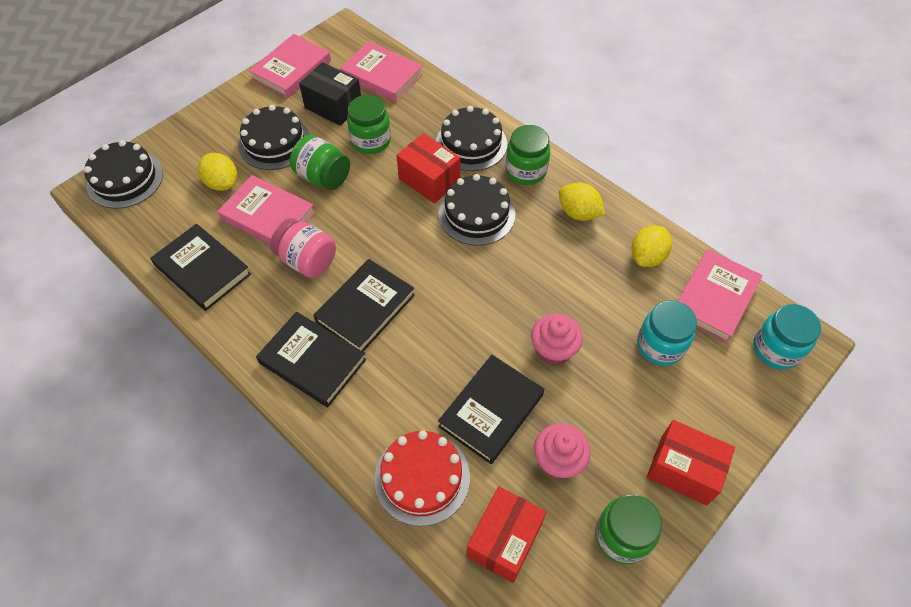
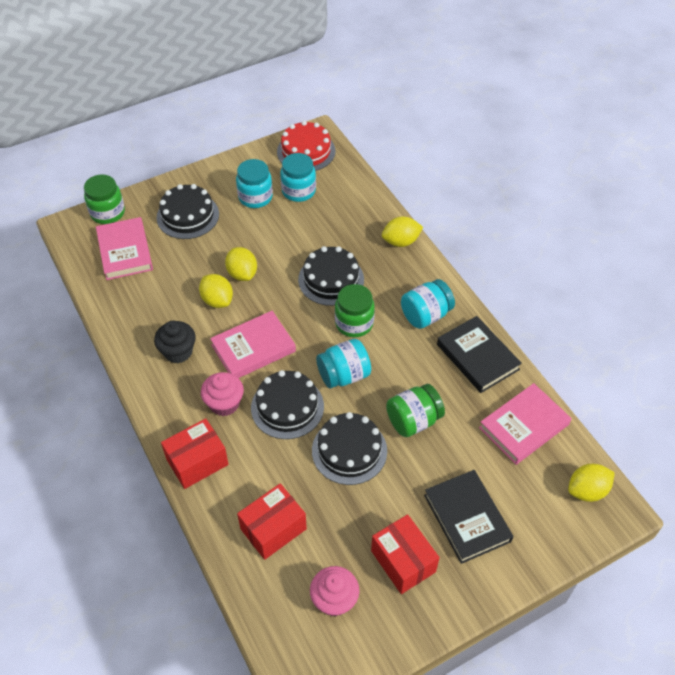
black book: 4 -> 2
black box: 1 -> 0
black cupcake: 0 -> 1
green jar: 4 -> 3
pink book: 4 -> 3
pink jar: 1 -> 0
turquoise jar: 2 -> 4
yellow lemon: 3 -> 4

